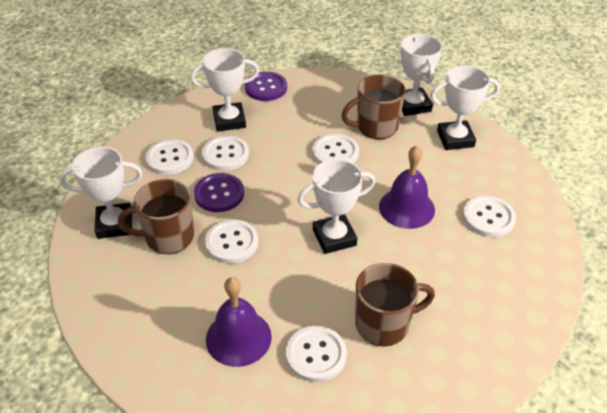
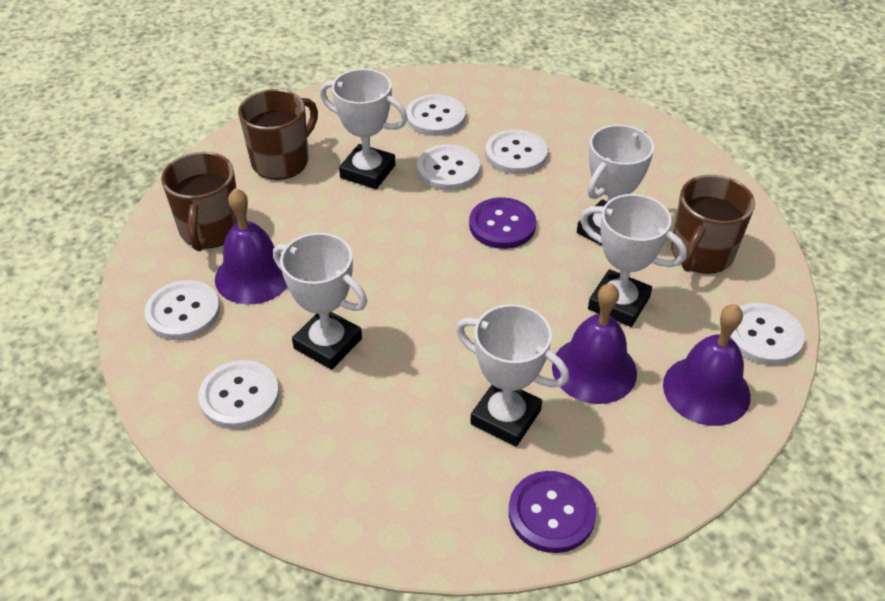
purple bell: 2 -> 3

